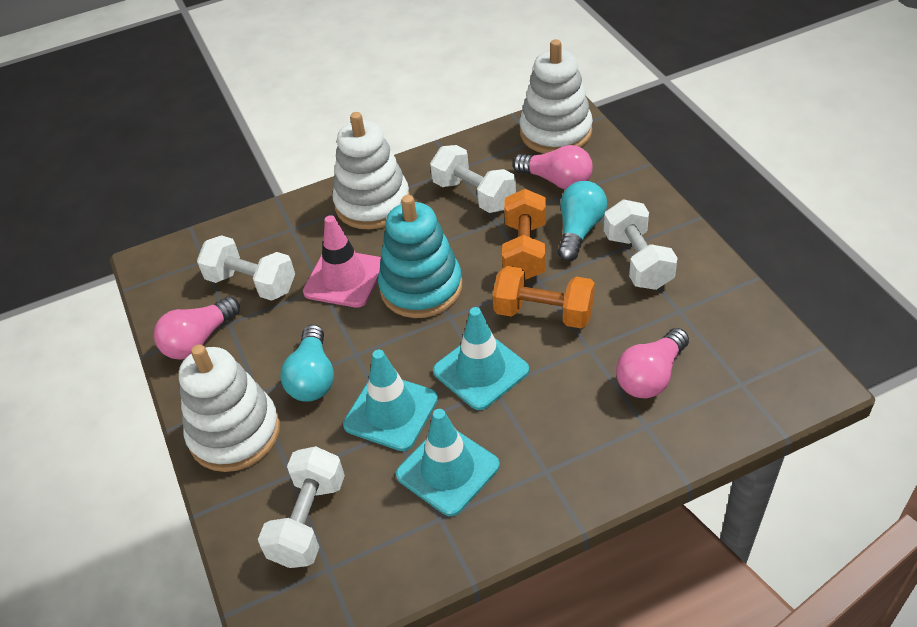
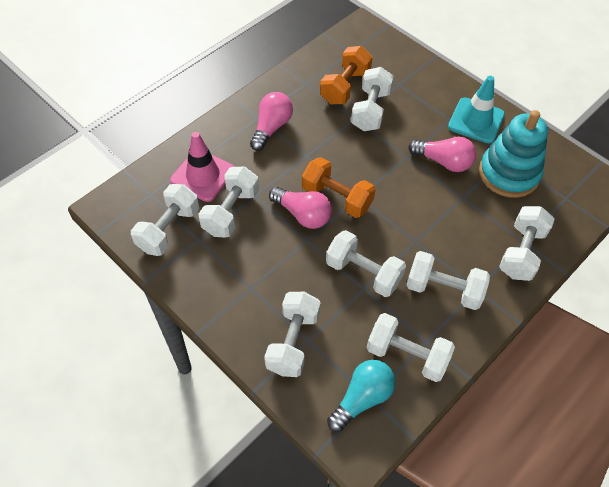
turquoise light bulb: 2 -> 1
turquoise traffic cone: 3 -> 1
white dumbbell: 4 -> 8
white stacking toy: 3 -> 0

